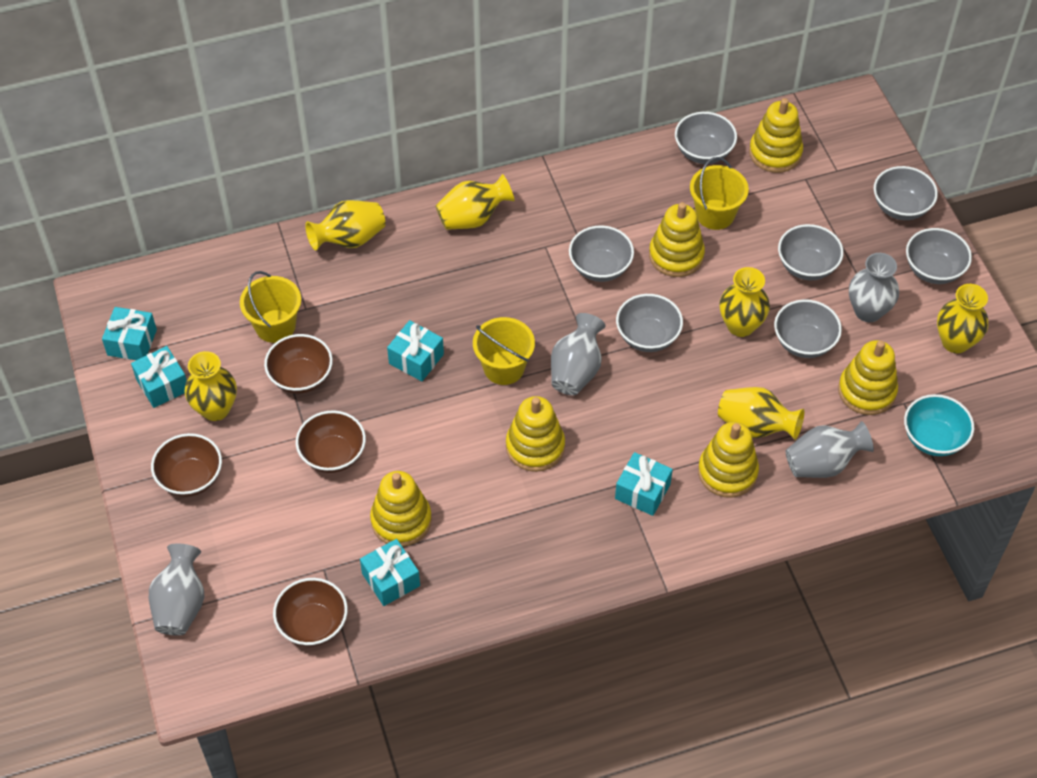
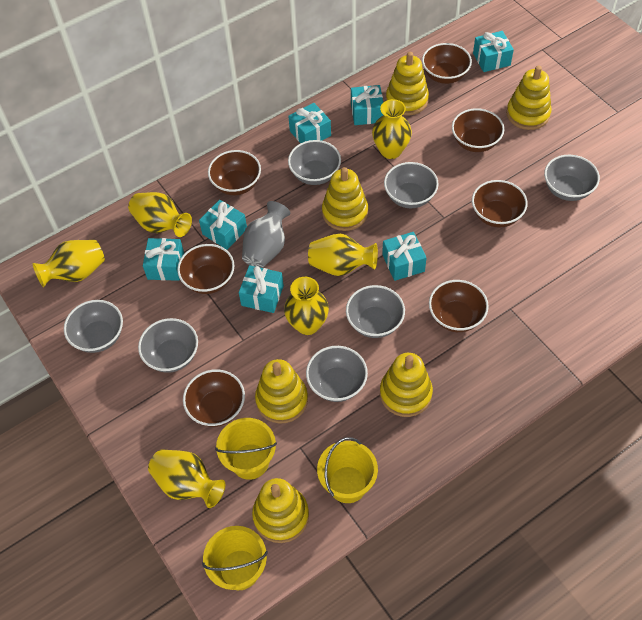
brown bowl: 4 -> 7
grey vase: 4 -> 1
turquoise bowl: 1 -> 0
turquoise gift: 5 -> 7

